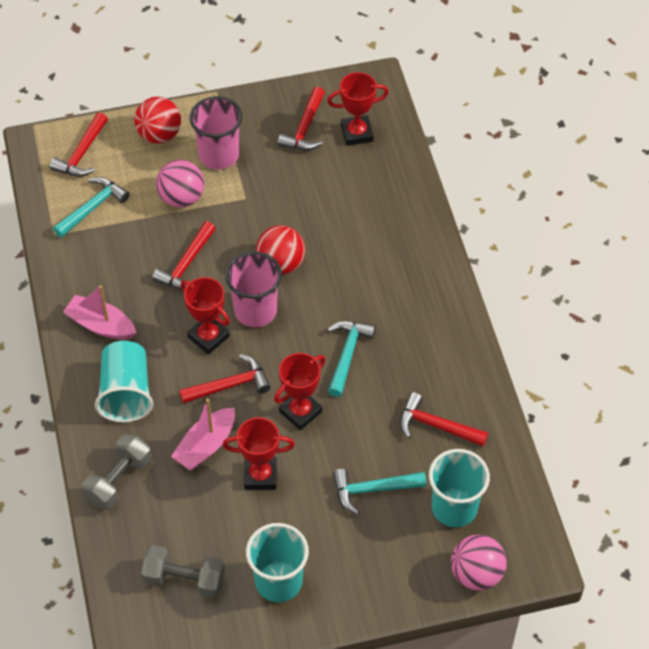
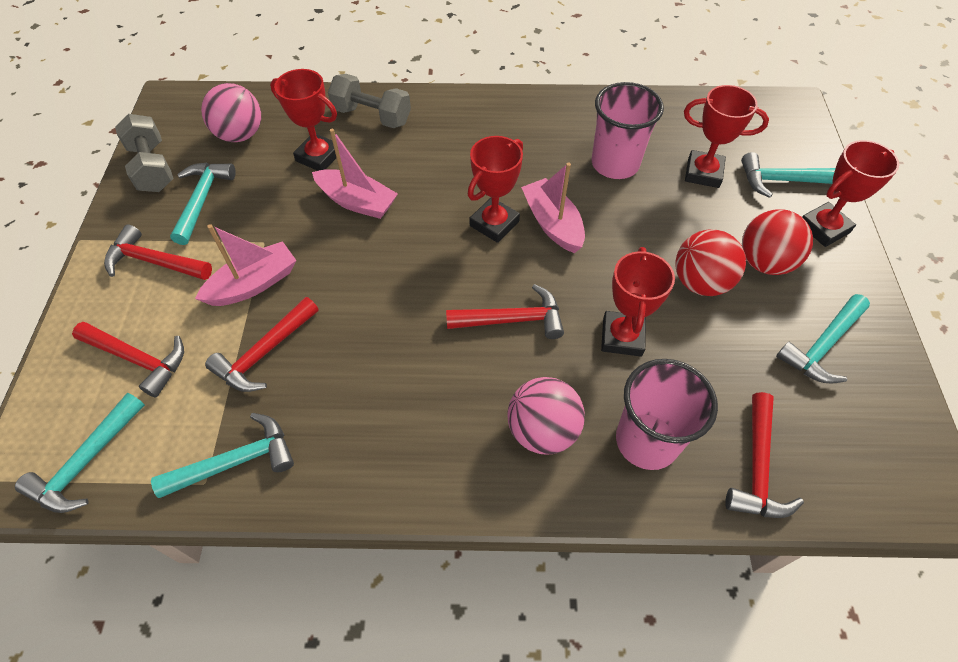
pink boat: 2 -> 3
red trophy: 4 -> 5
turquoise cup: 3 -> 0
turquoise hammer: 3 -> 5

